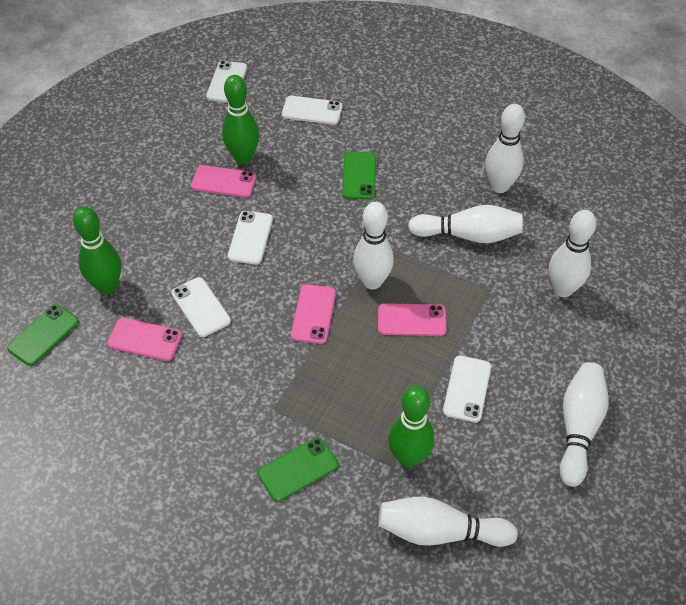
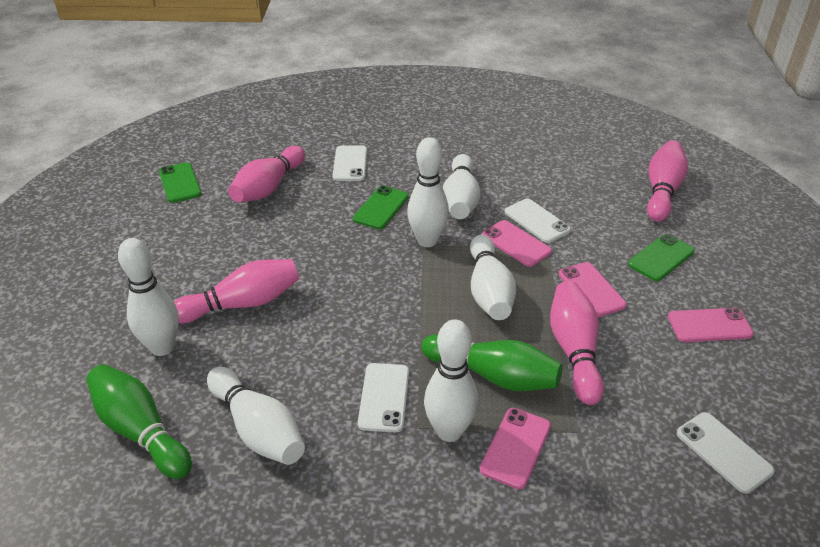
green bowling pin: 3 -> 2
pink bowling pin: 0 -> 4
white phone: 5 -> 4

